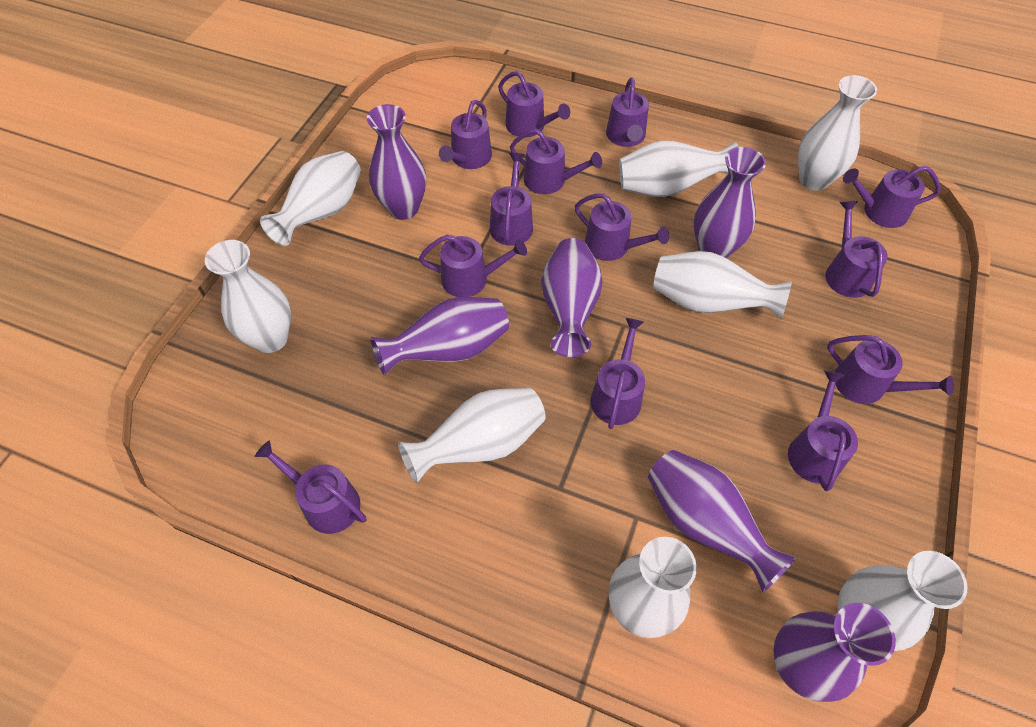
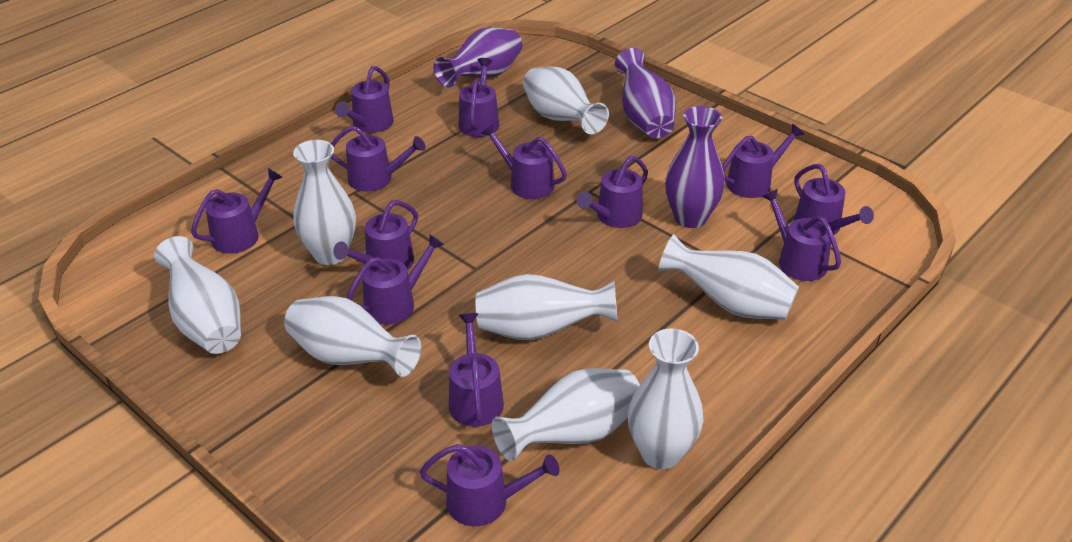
purple vase: 6 -> 3

